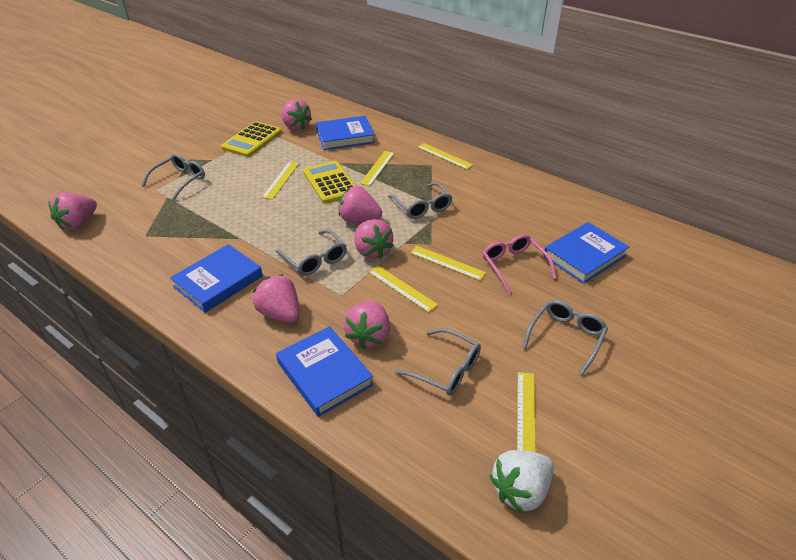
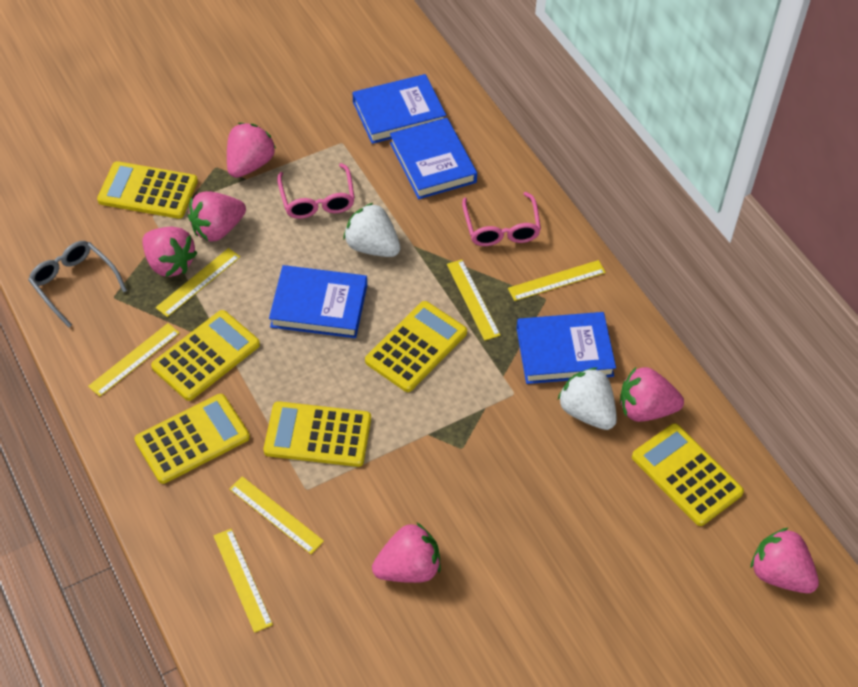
grey glasses: 5 -> 1
pink glasses: 1 -> 2
white strawberry: 1 -> 2
yellow calculator: 2 -> 6

